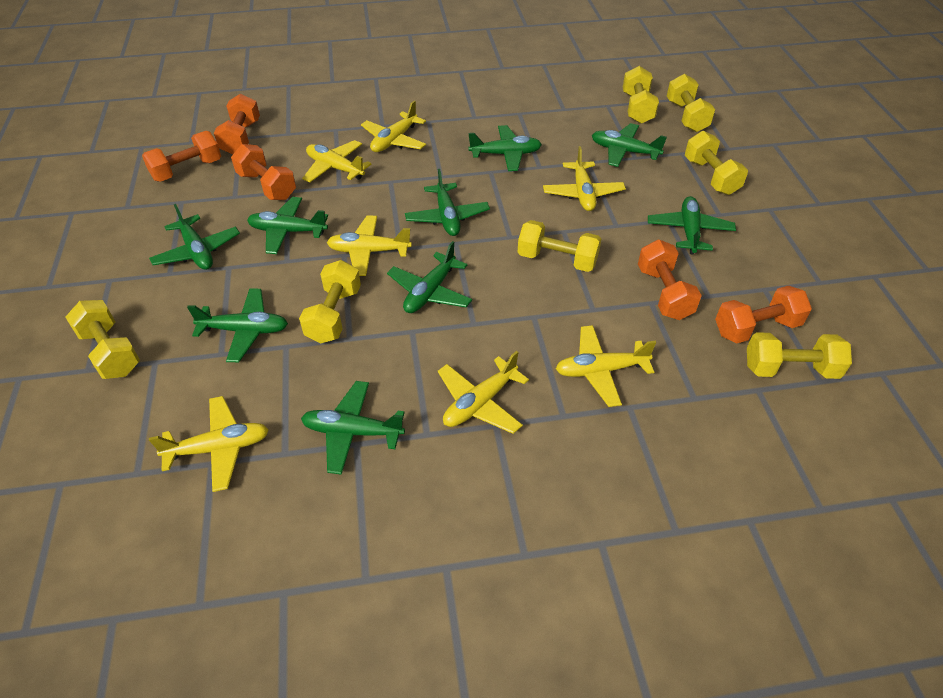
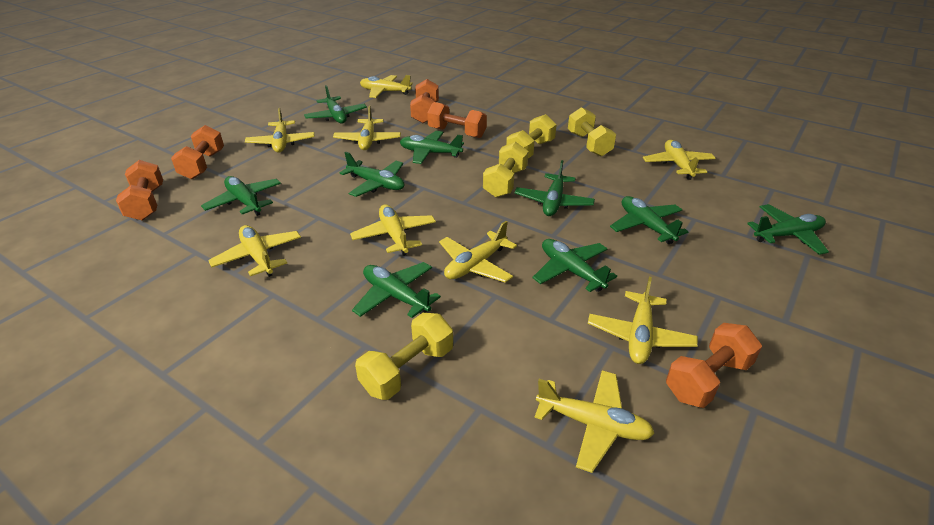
yellow dumbbell: 7 -> 4
yellow plane: 7 -> 9

